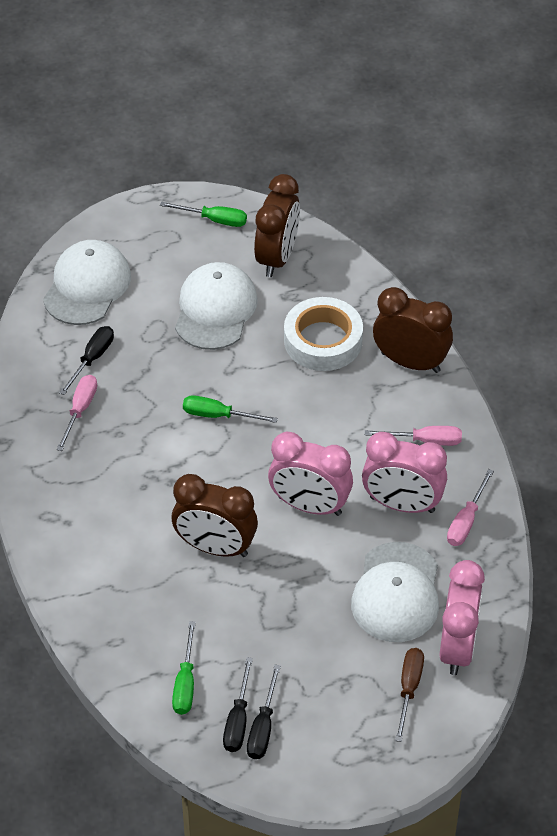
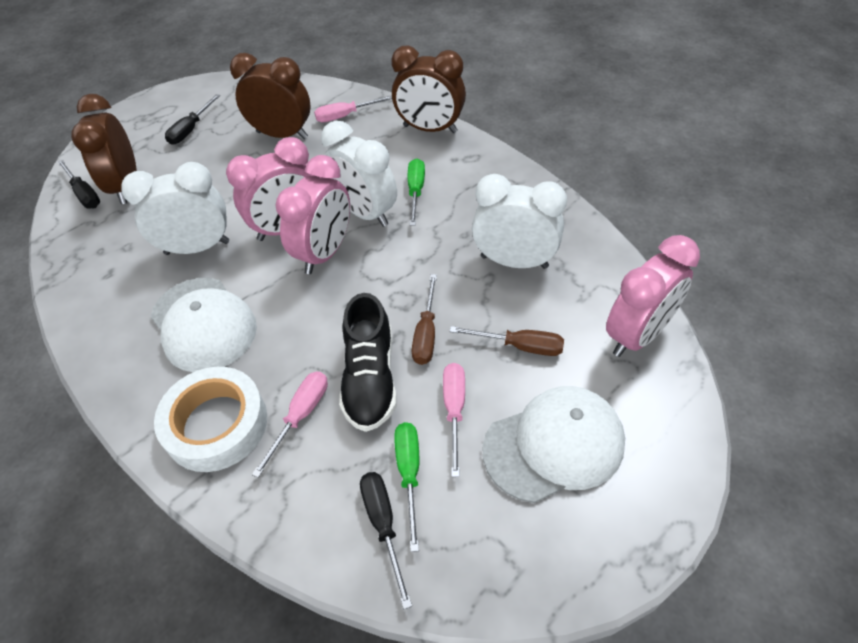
black shoe: 0 -> 1
brown screwdriver: 1 -> 2
green screwdriver: 3 -> 2
white cap: 3 -> 2
white clock: 0 -> 3

